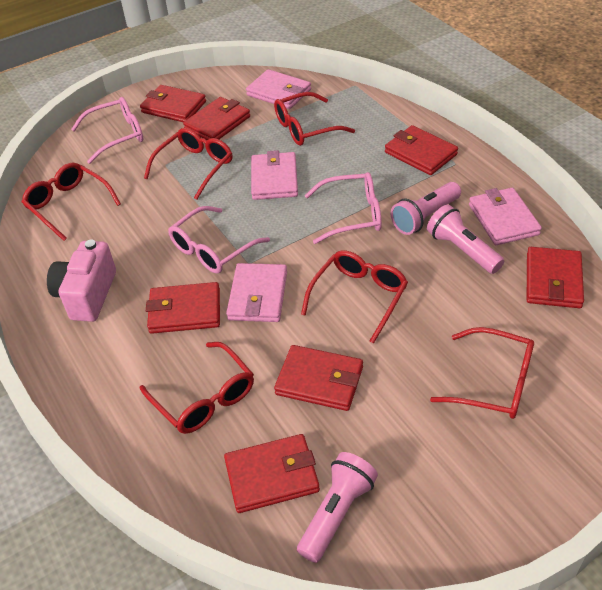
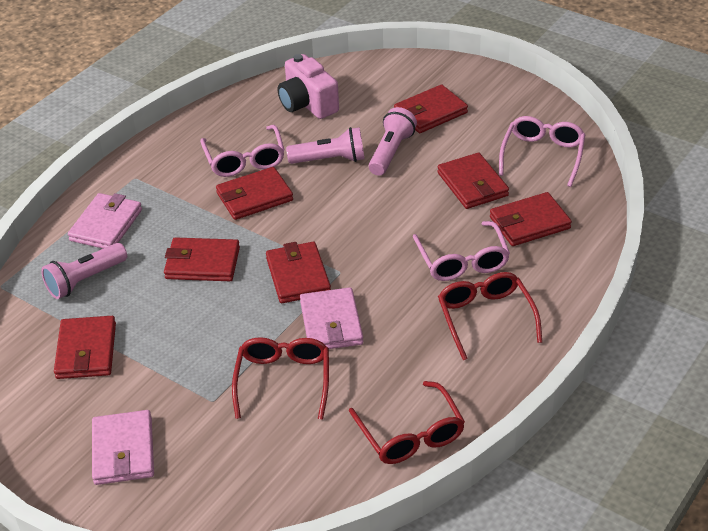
pink wallet: 4 -> 3
red glasses: 6 -> 3

